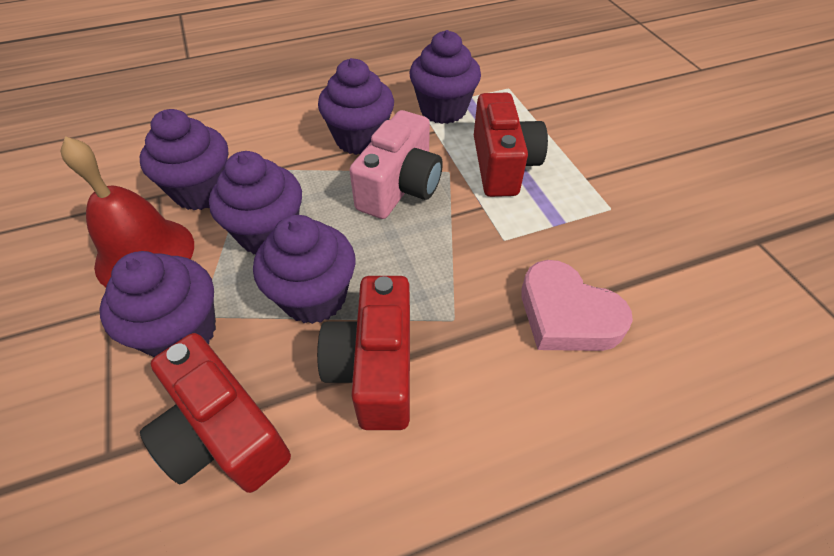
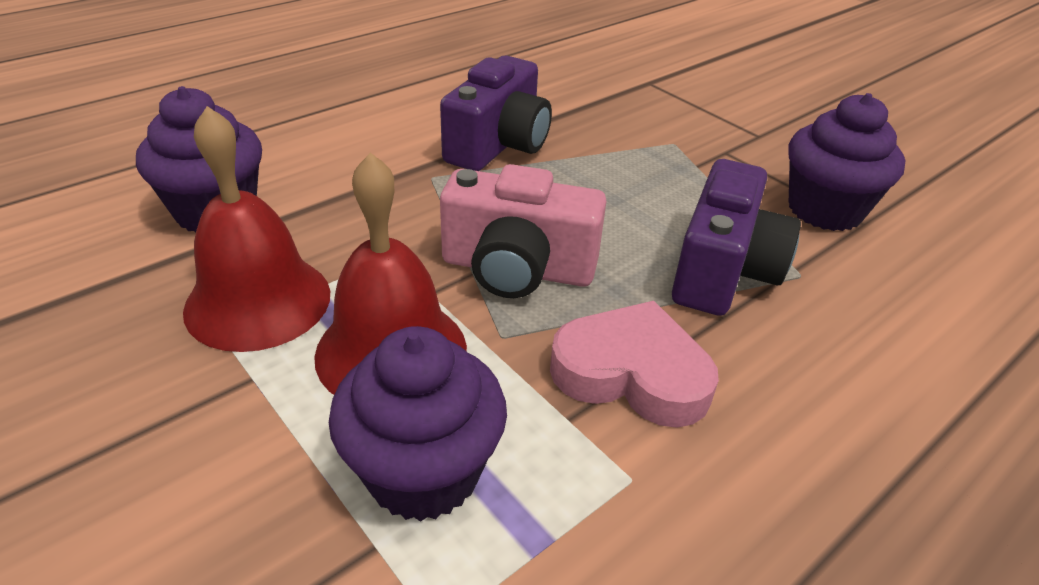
purple camera: 0 -> 2
purple cupcake: 6 -> 3
red bell: 1 -> 2
red camera: 3 -> 0

